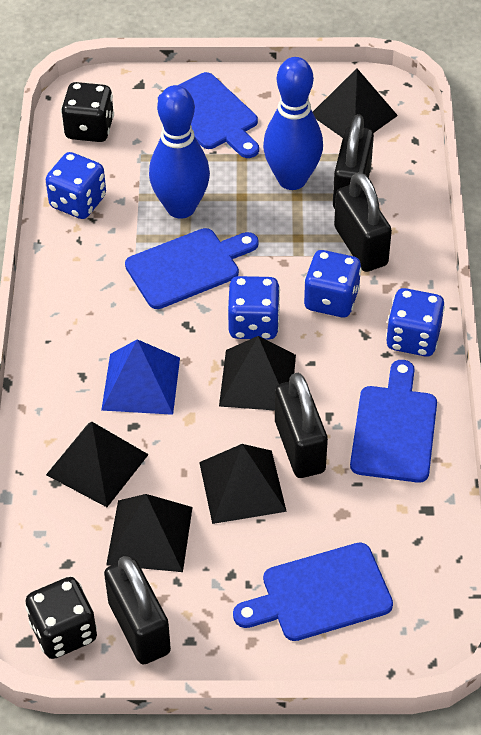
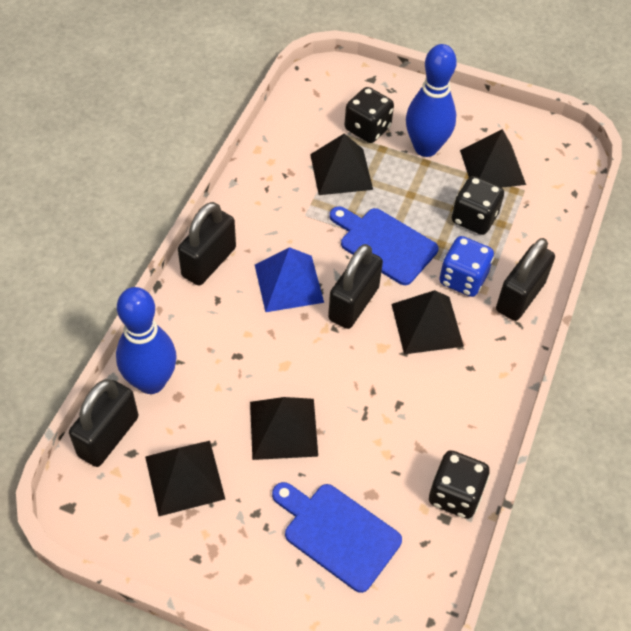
black dice: 2 -> 3
blue cutting board: 4 -> 2
blue dice: 4 -> 1

